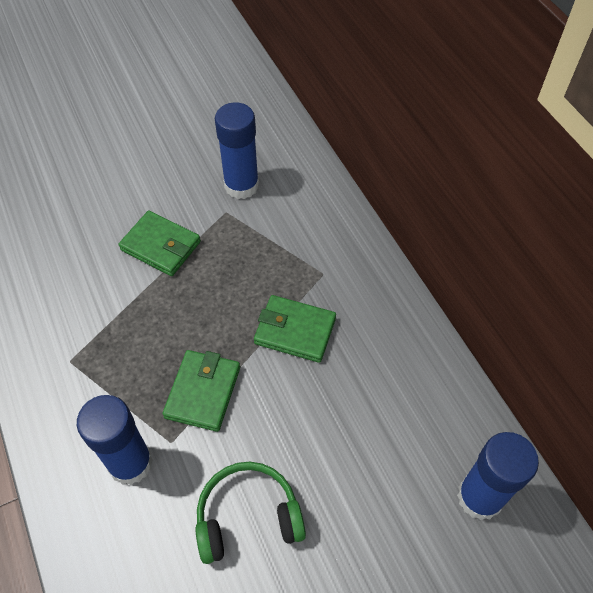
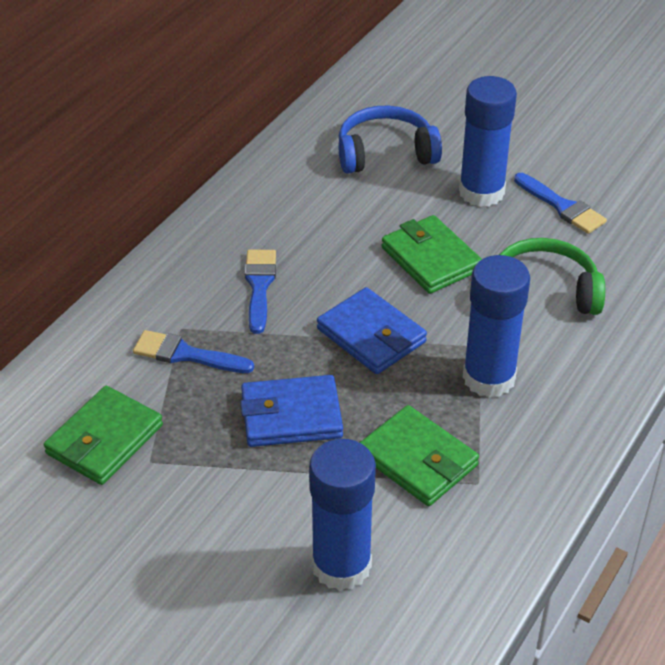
blue brush: 0 -> 3
blue headphones: 0 -> 1
blue wallet: 0 -> 2

